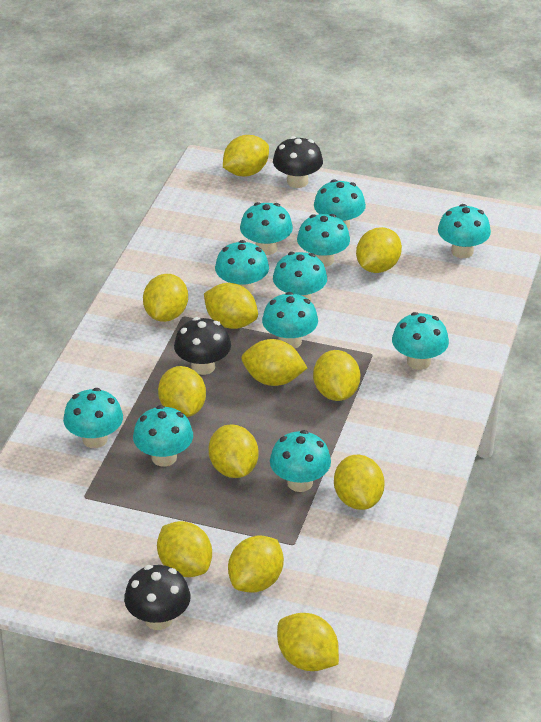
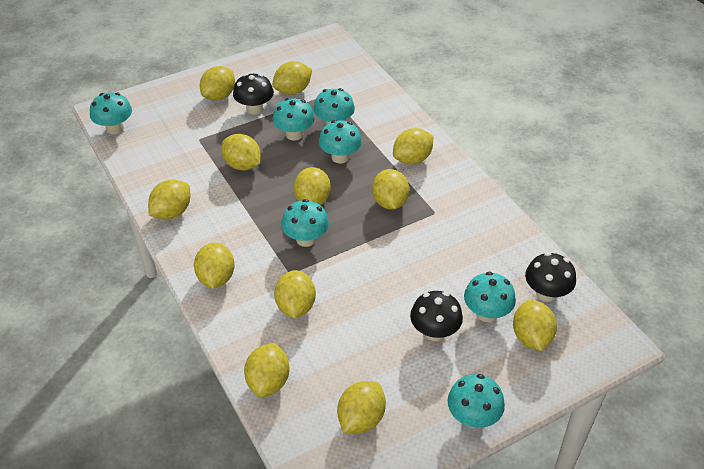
turquoise mushroom: 11 -> 7

